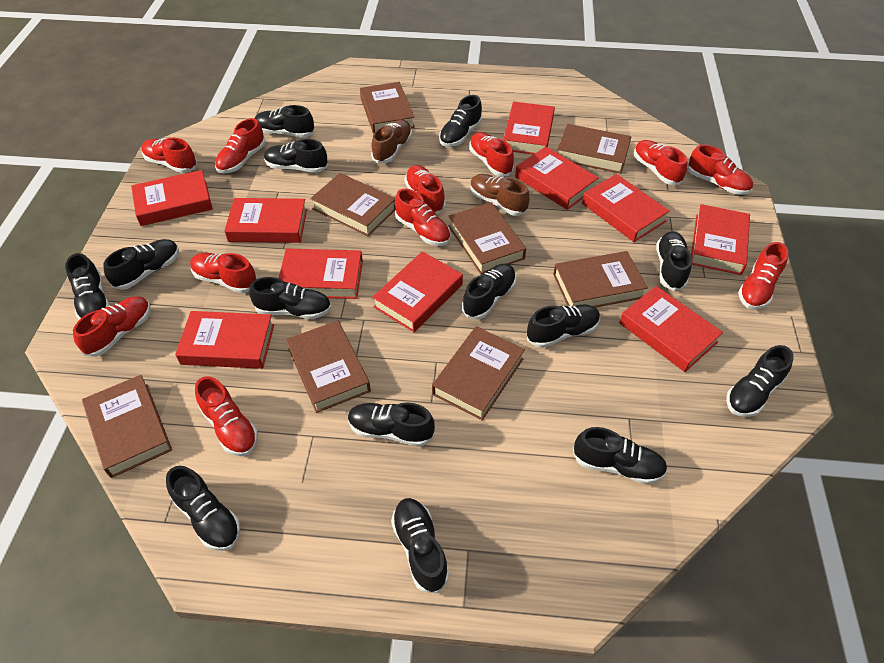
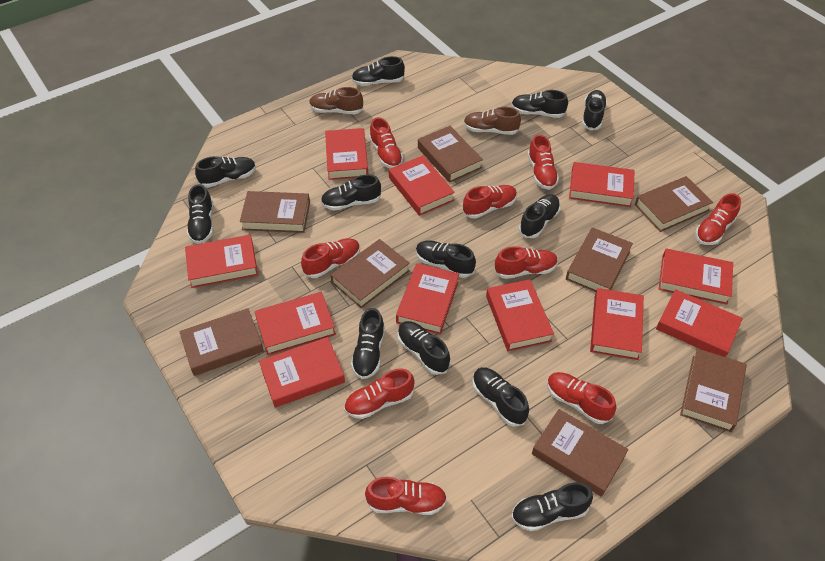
black shoe: 14 -> 12
red book: 10 -> 11
red shoe: 11 -> 9

